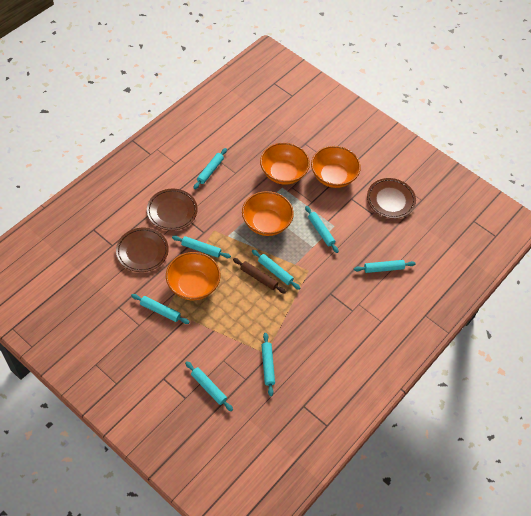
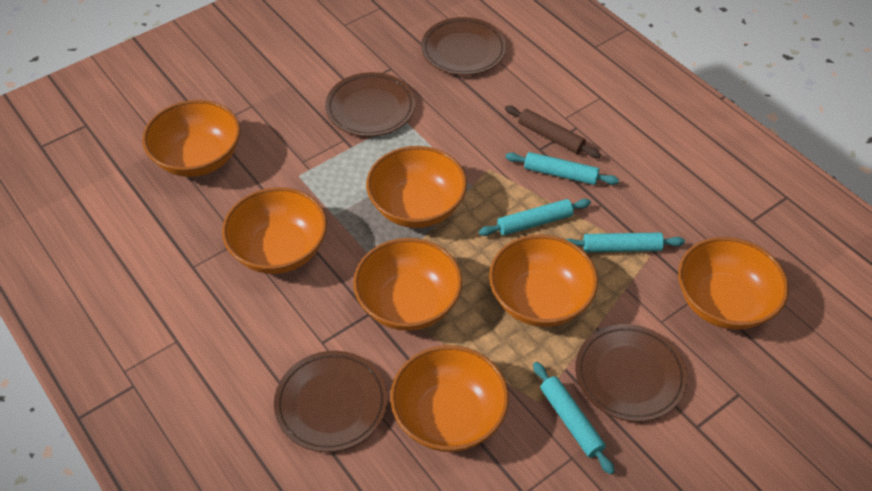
brown plate: 3 -> 4
orange bowl: 4 -> 7
turquoise rolling pin: 8 -> 4

